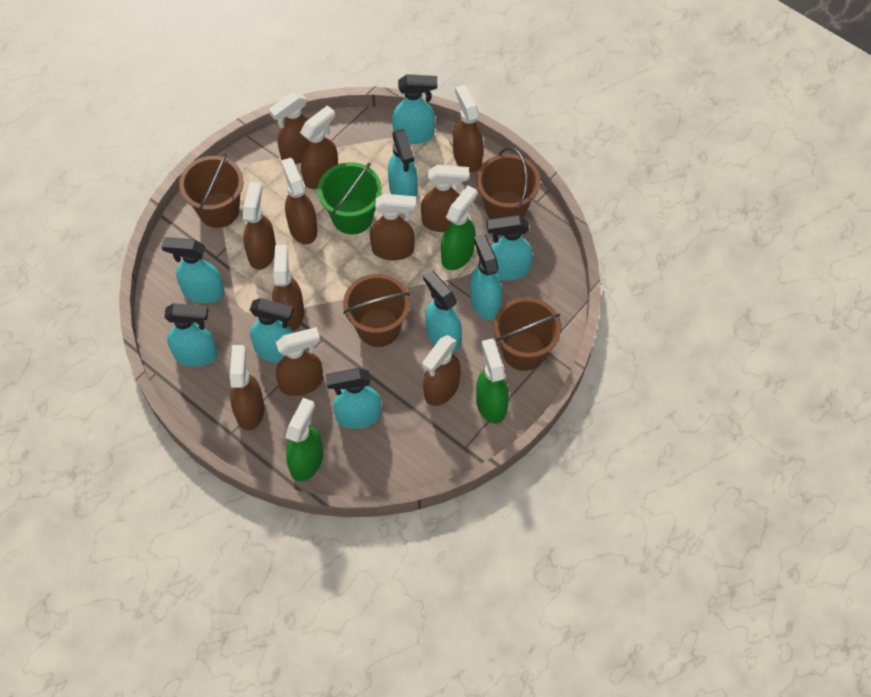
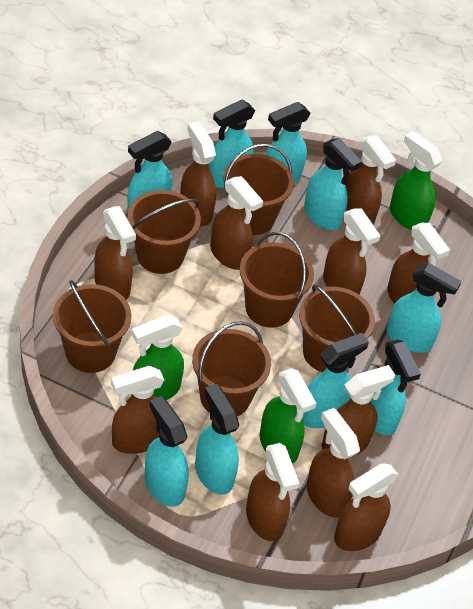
brown bucket: 4 -> 6
green bucket: 1 -> 0

